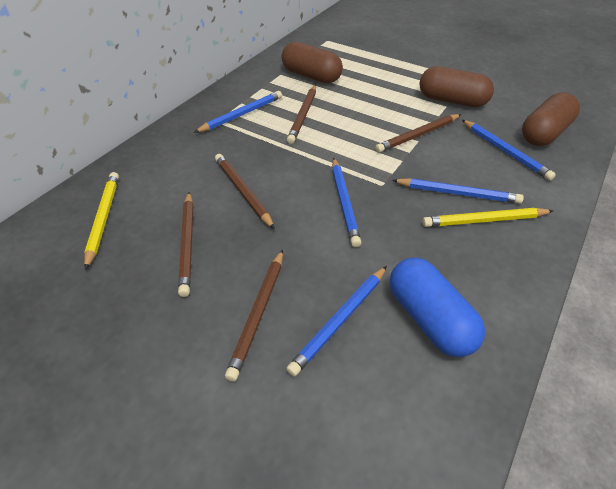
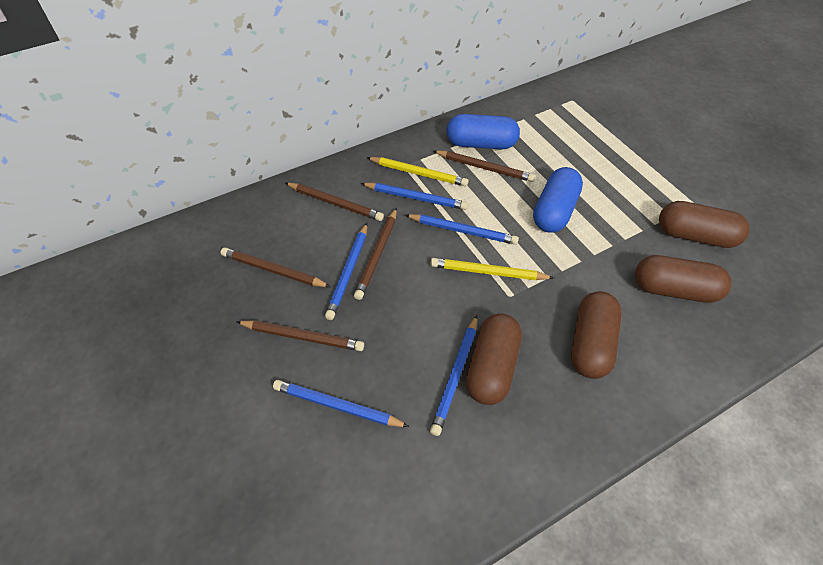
blue capsule: 1 -> 2
brown capsule: 3 -> 4

